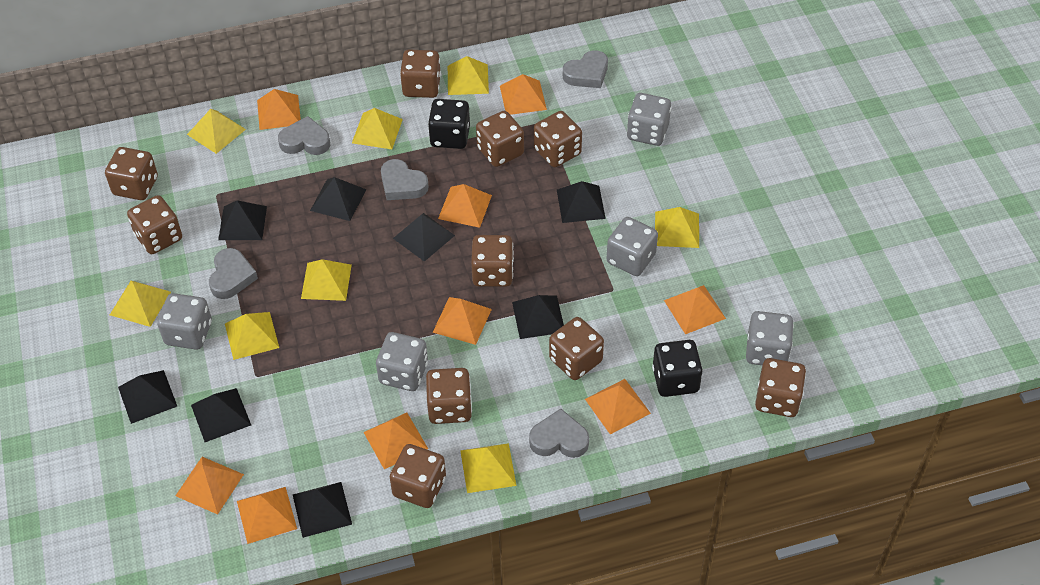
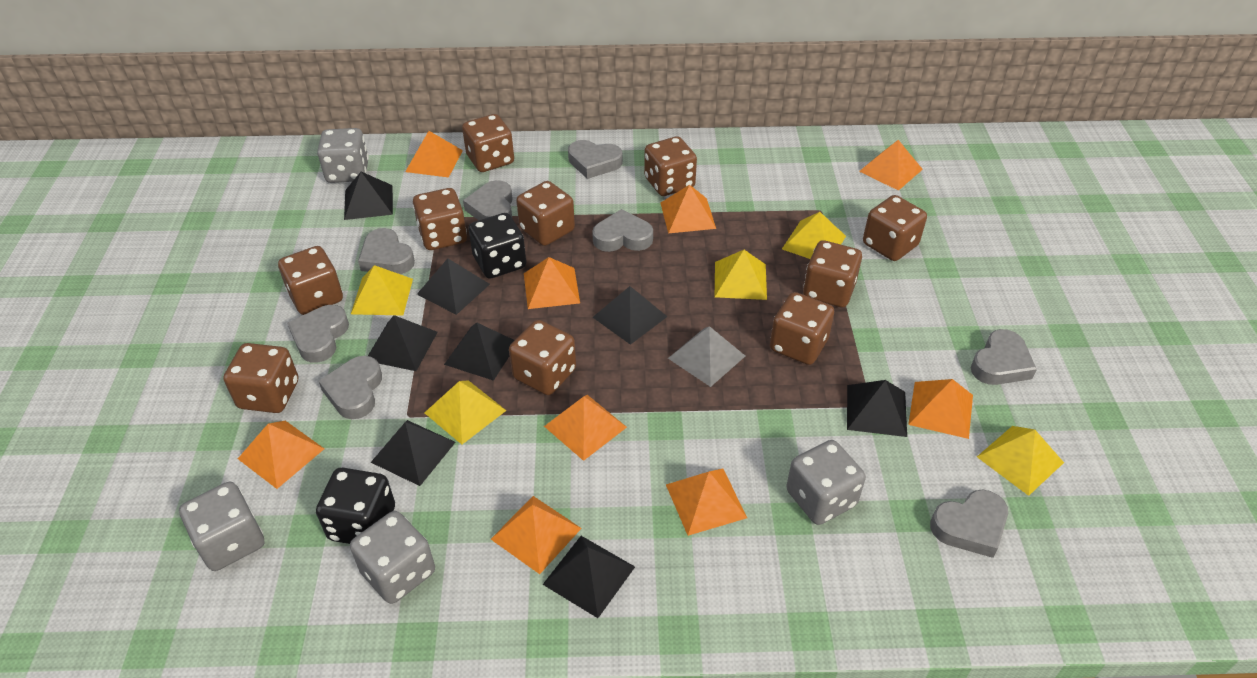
grey dice: 5 -> 4
grey heart: 5 -> 8
grey pyramid: 0 -> 1
yellow pyramid: 8 -> 5

